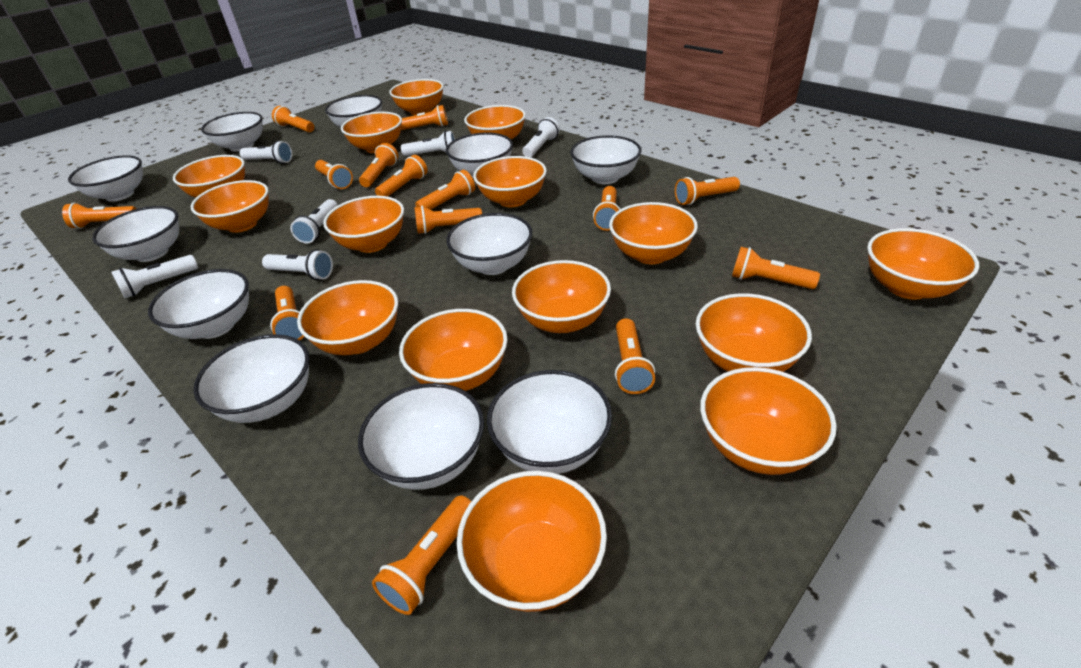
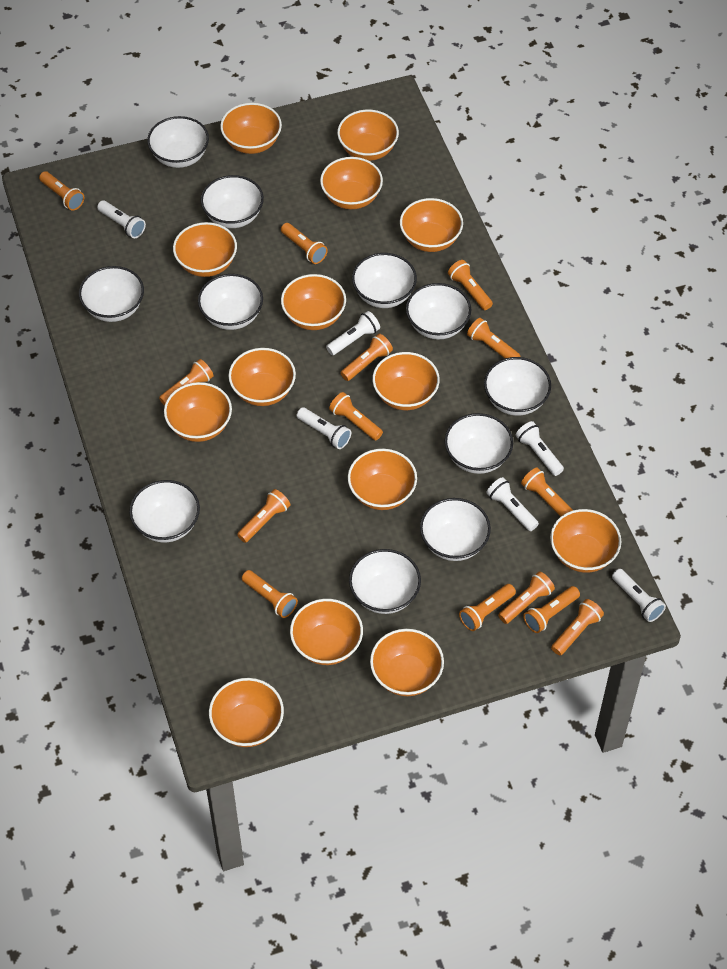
orange bowl: 15 -> 14

